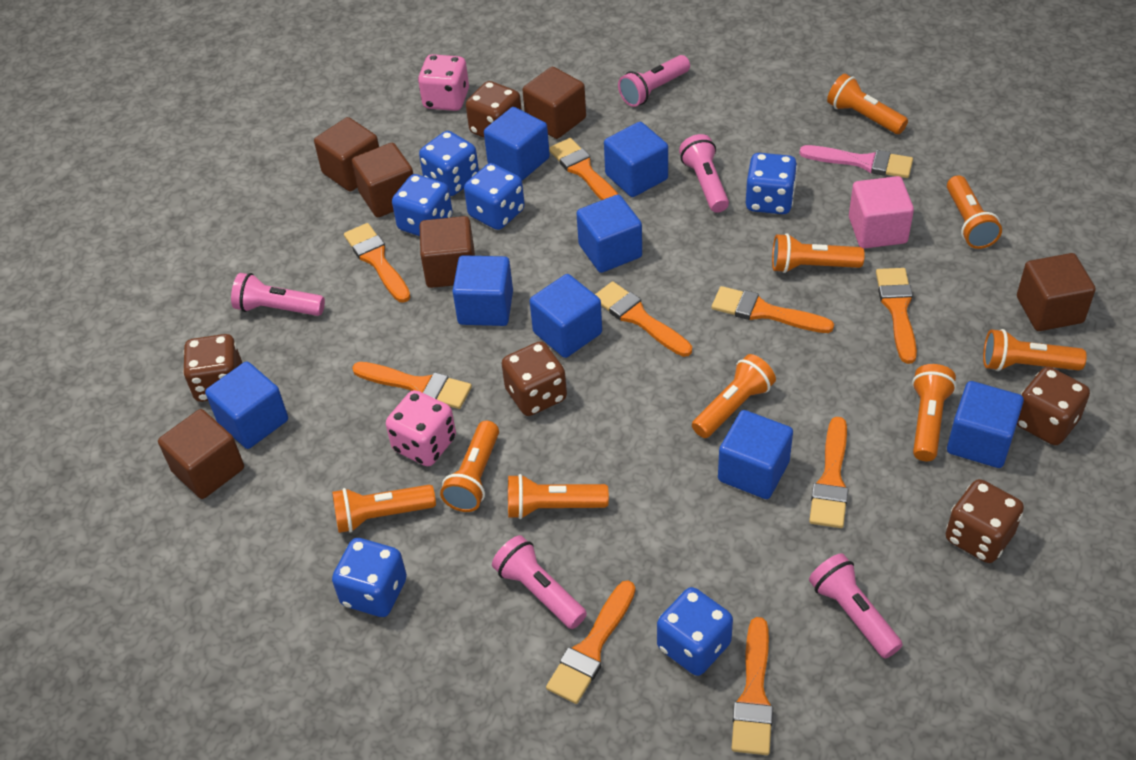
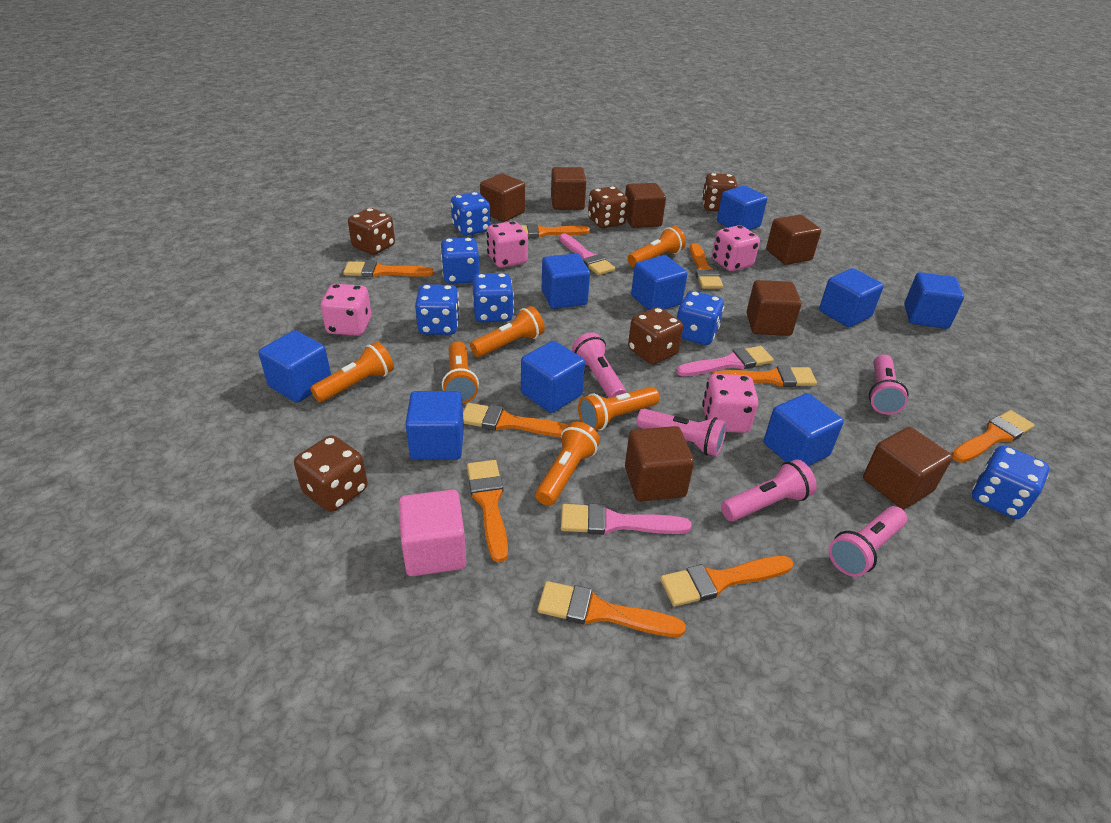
blue cube: 8 -> 9
brown cube: 6 -> 7
orange flashlight: 9 -> 6
pink brush: 1 -> 3
pink dice: 2 -> 4

